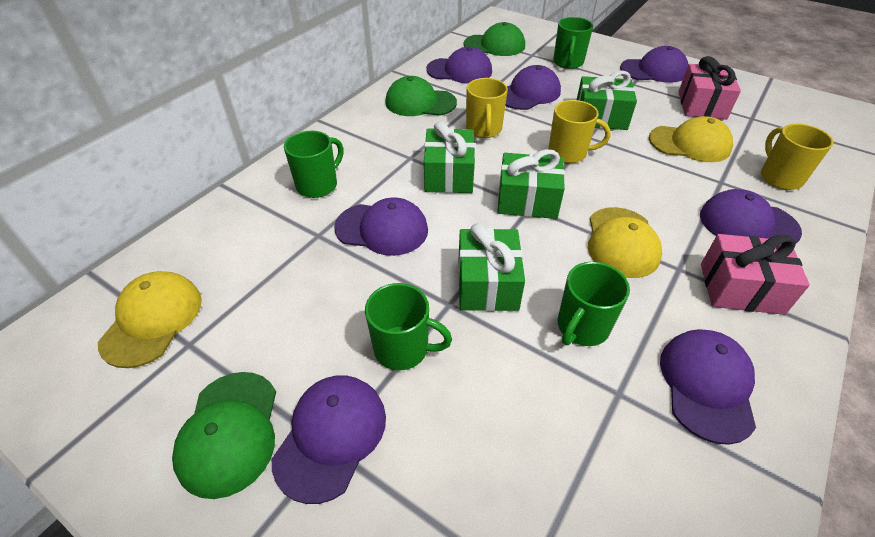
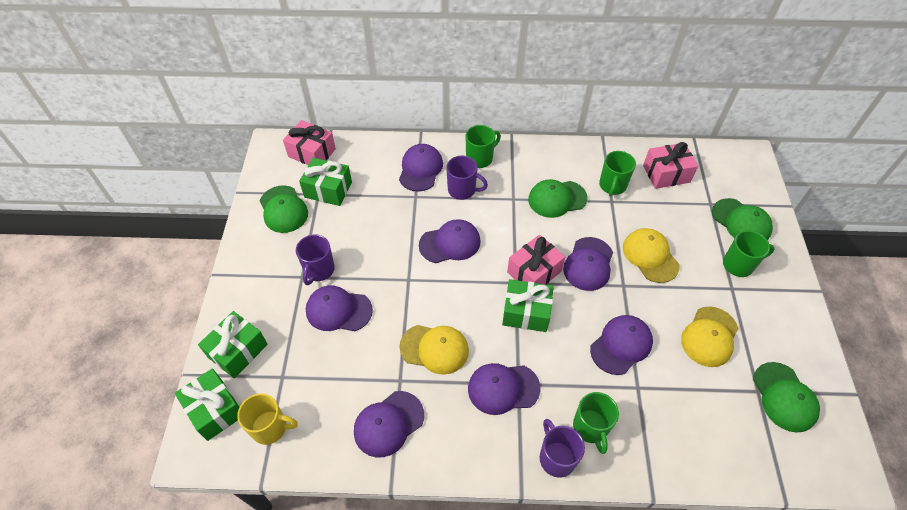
green cap: 3 -> 4
pink gift: 2 -> 3
purple mug: 0 -> 3
yellow mug: 3 -> 1

